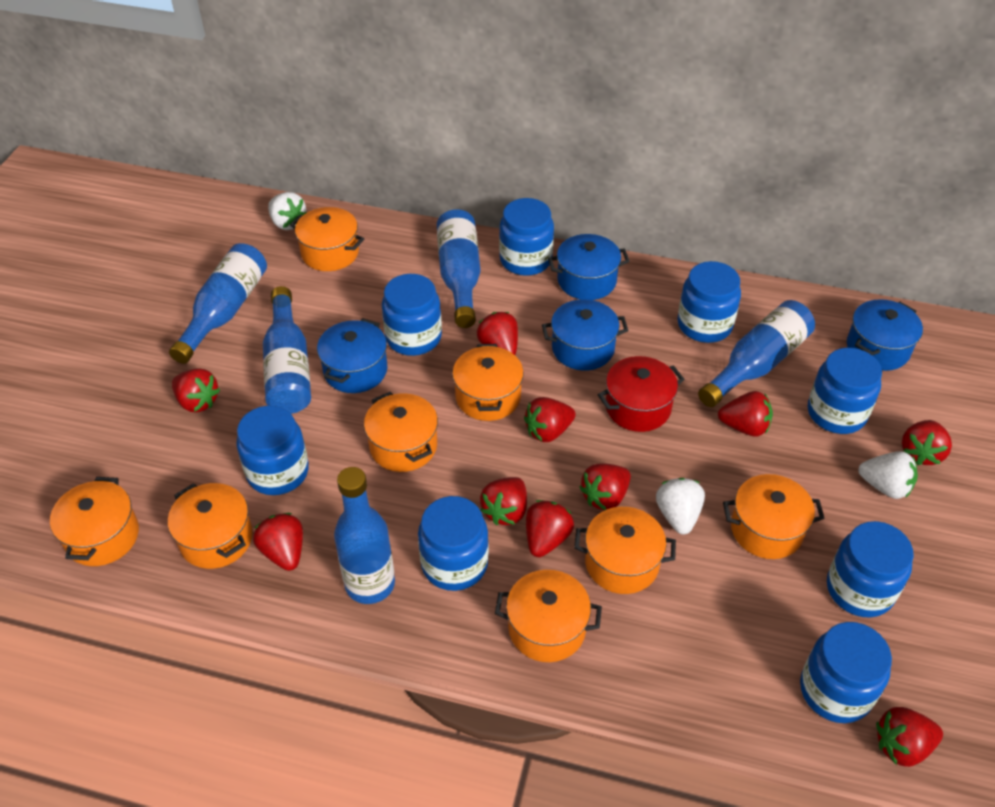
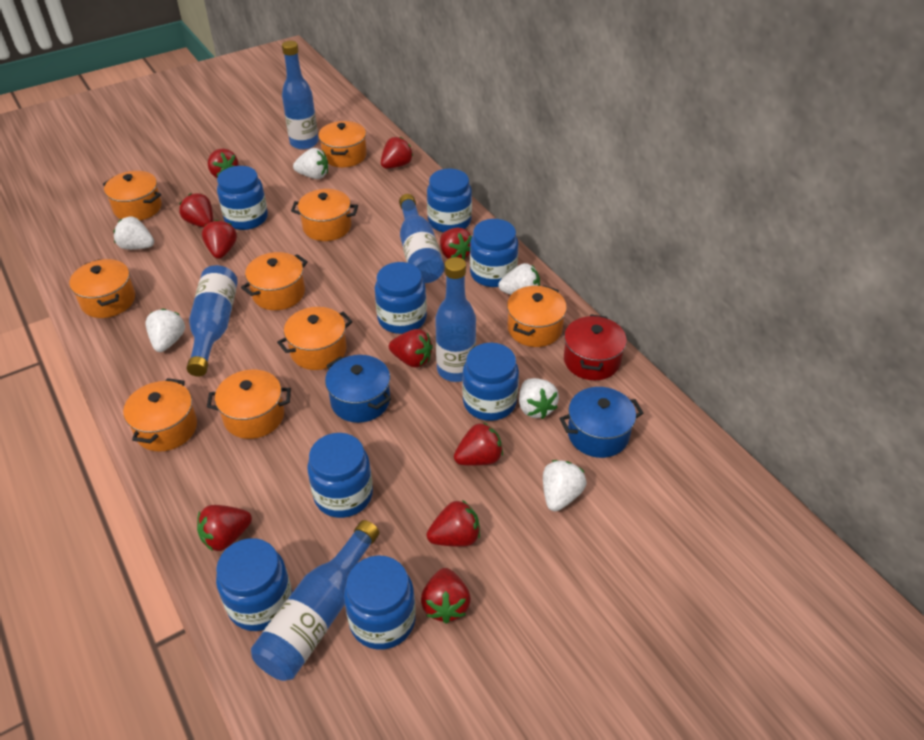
blue pot: 4 -> 2
orange pot: 8 -> 9
white strawberry: 3 -> 6

